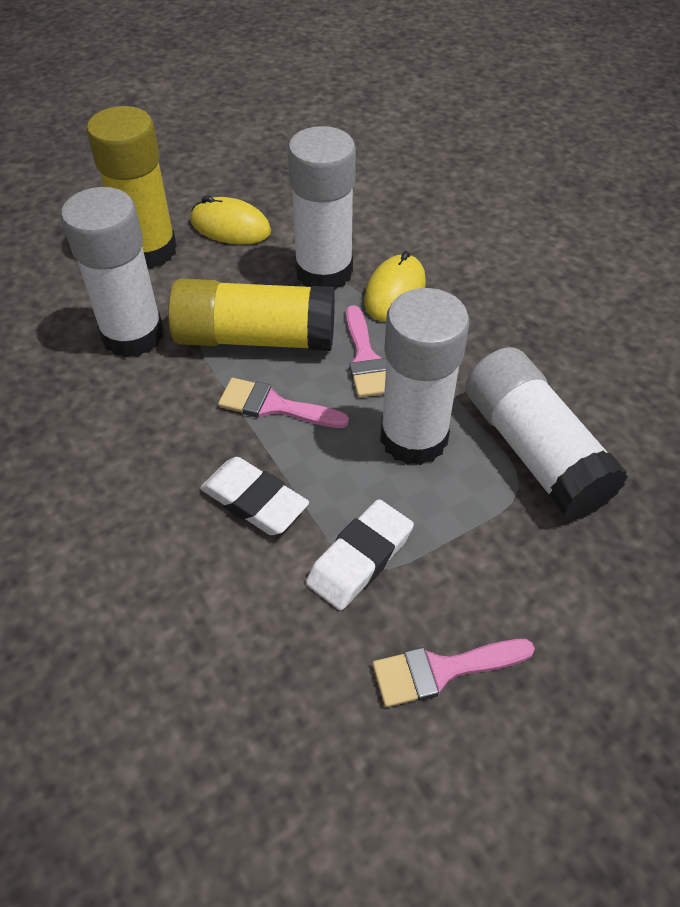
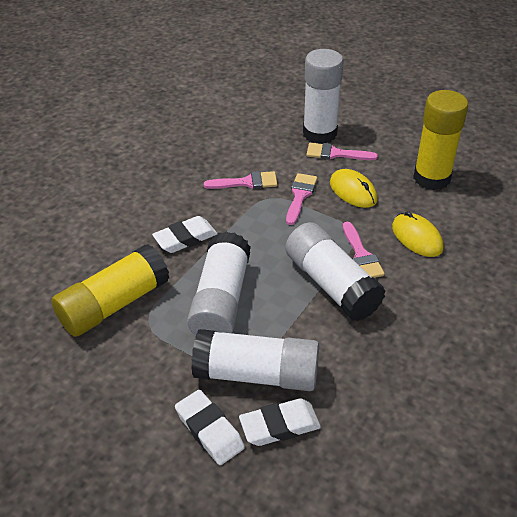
pink brush: 3 -> 4
white eraser: 2 -> 3

